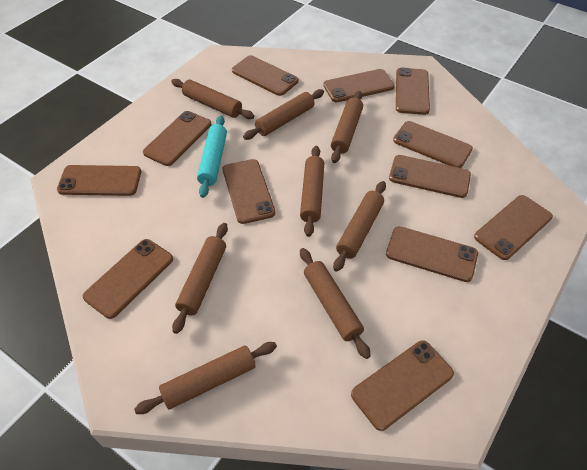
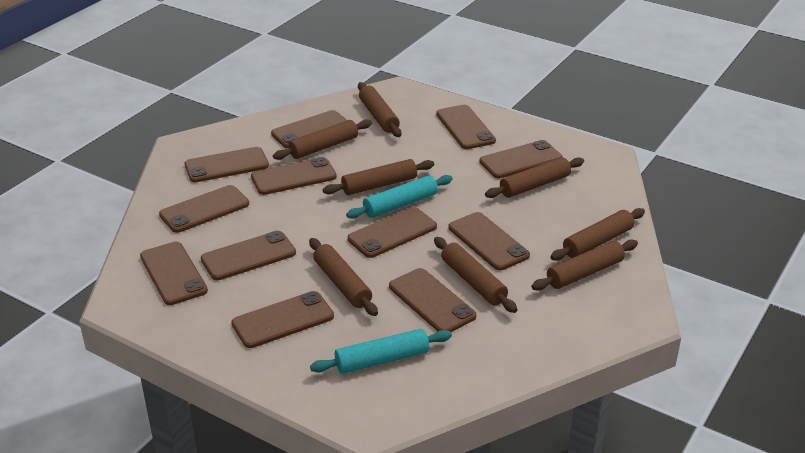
turquoise rolling pin: 1 -> 2

